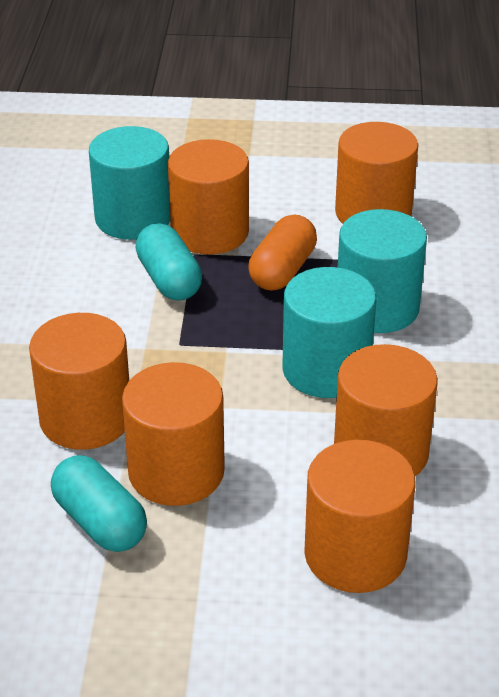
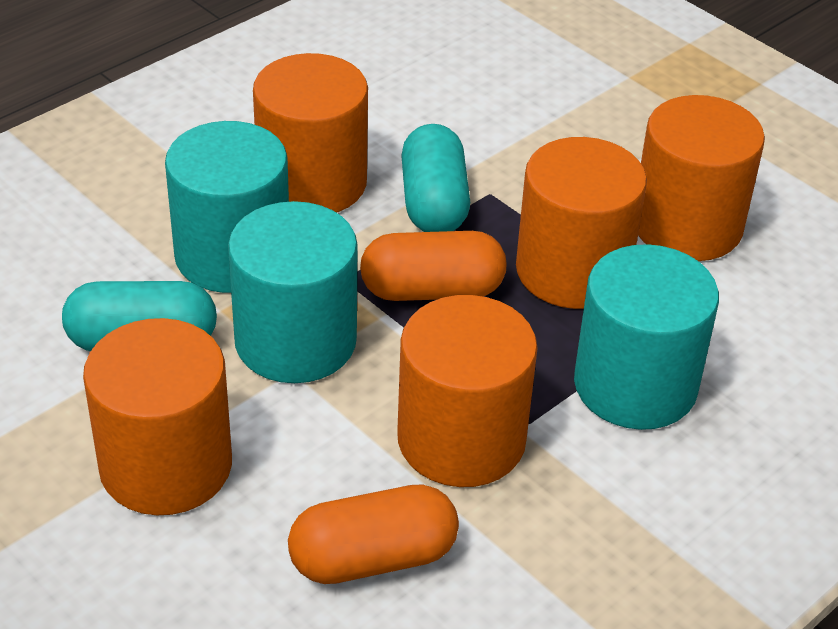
orange capsule: 1 -> 2
orange cylinder: 6 -> 5

